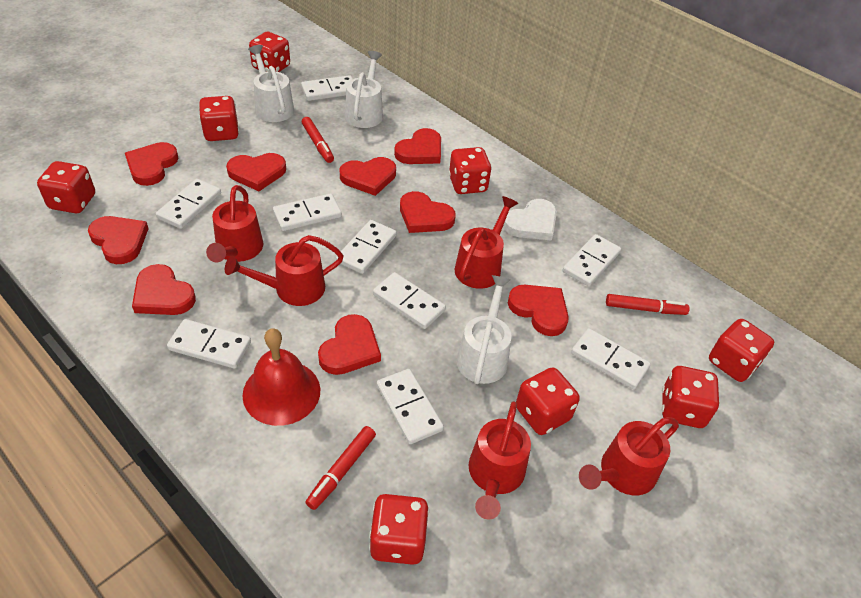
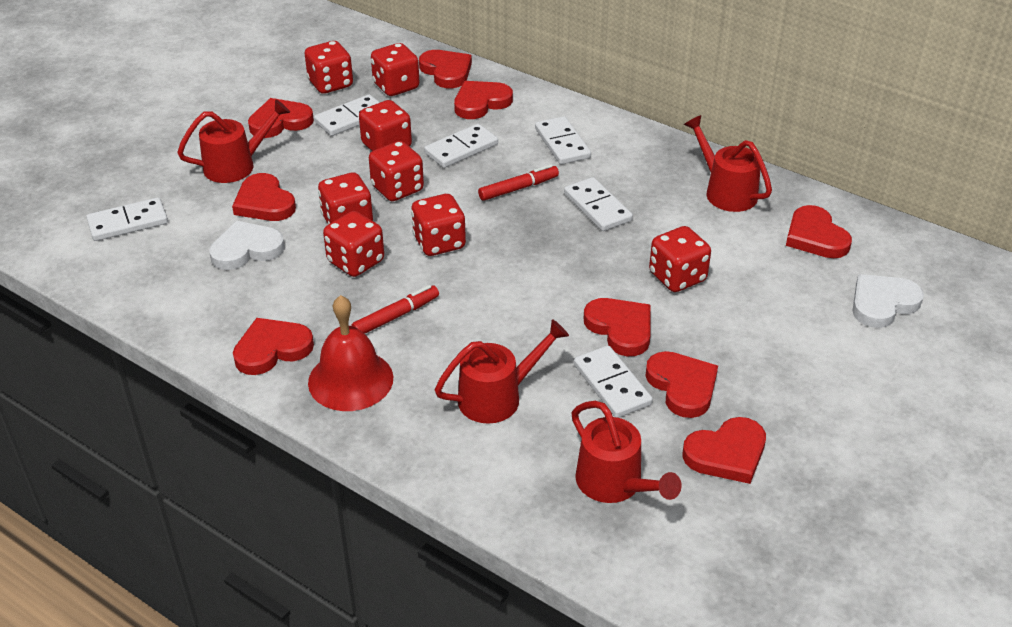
red marker: 3 -> 2
red watering can: 5 -> 4
white domino: 9 -> 6
white heart: 1 -> 2
white watering can: 3 -> 0

